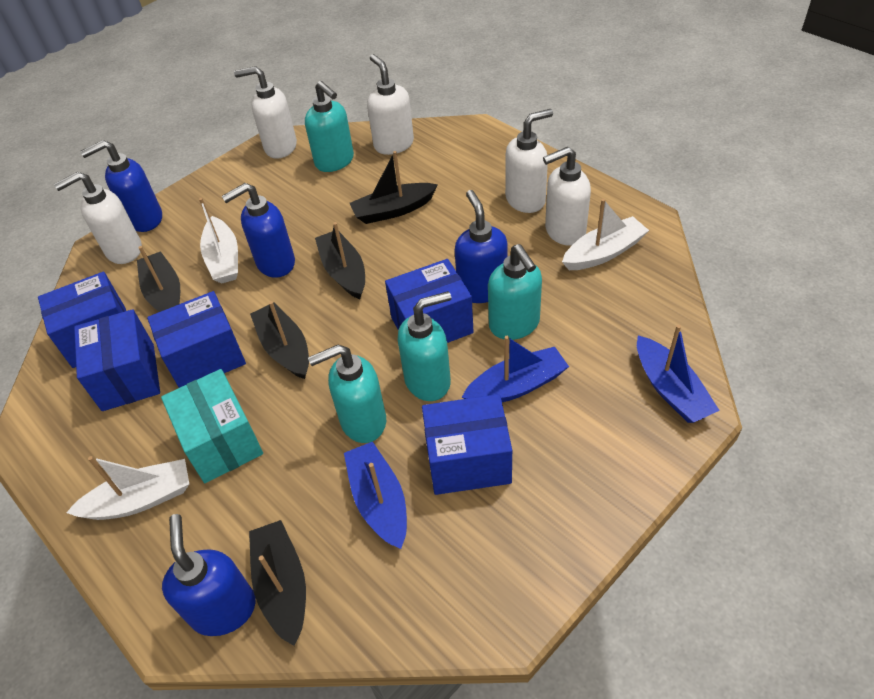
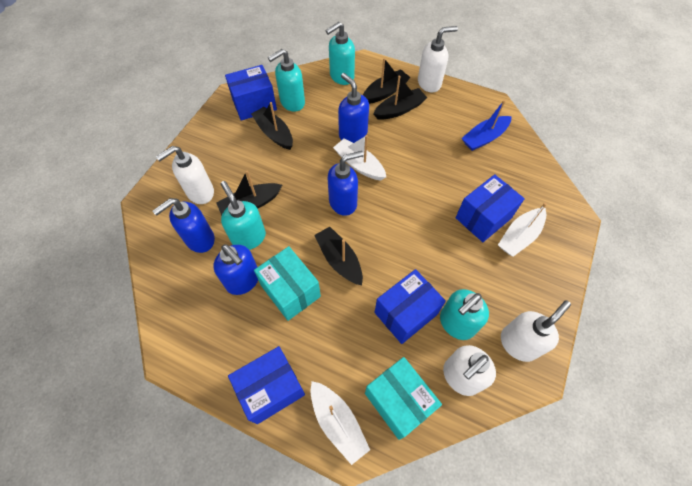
blue boat: 3 -> 1
blue box: 5 -> 4
turquoise box: 1 -> 2
white soap dispenser: 5 -> 4

